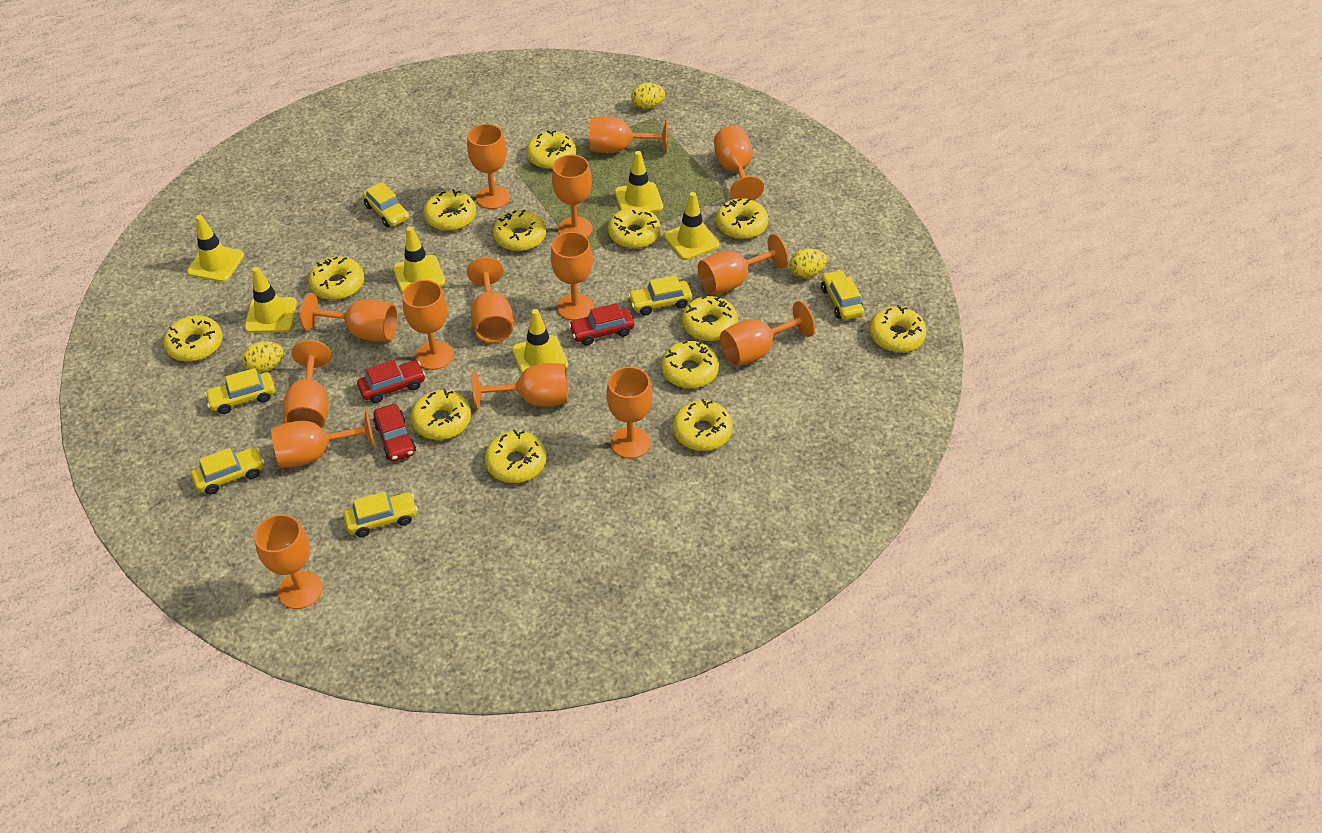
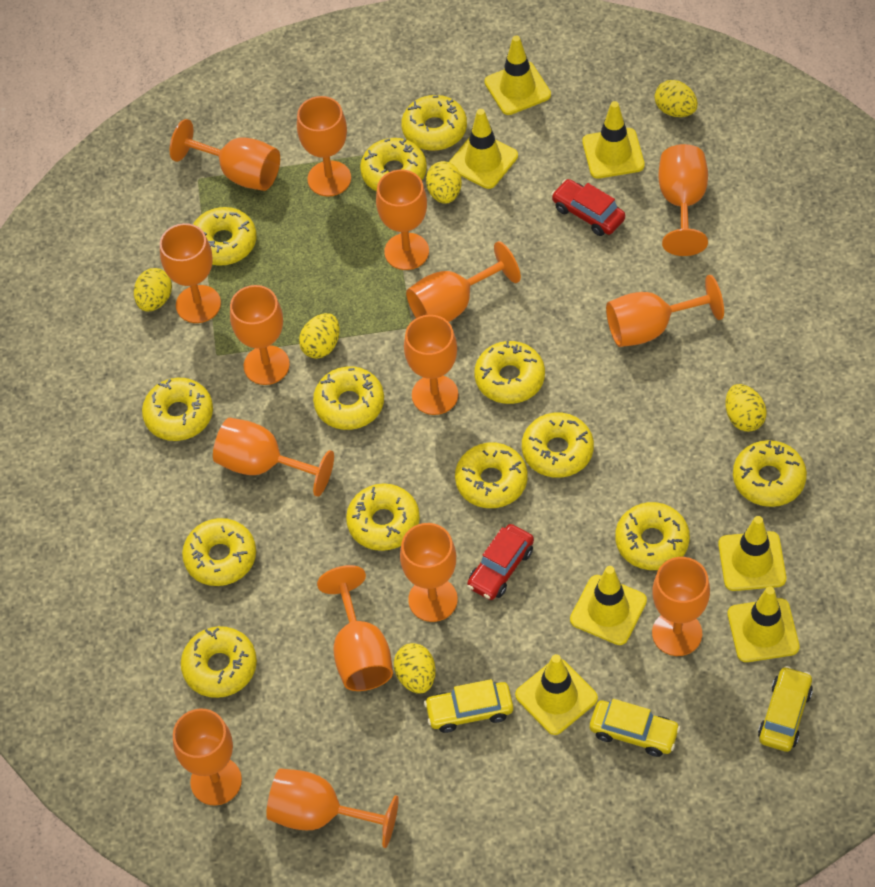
red car: 3 -> 2
yellow car: 6 -> 3
yellow egg: 3 -> 6
yellow traffic cone: 6 -> 7

